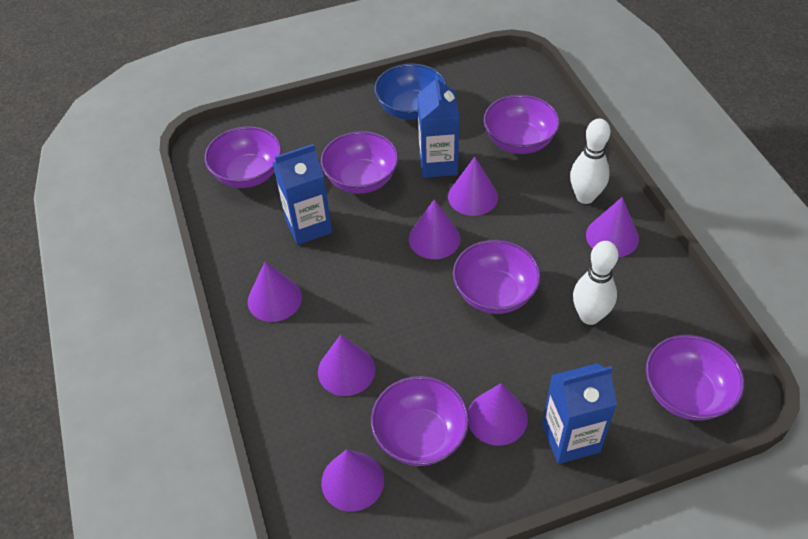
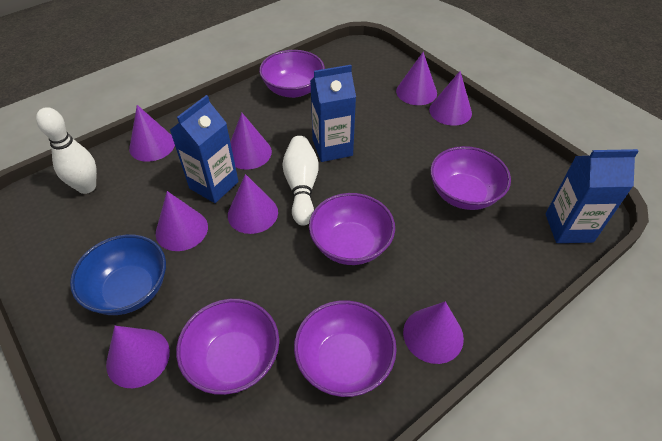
purple bowl: 6 -> 5
purple cone: 7 -> 8

